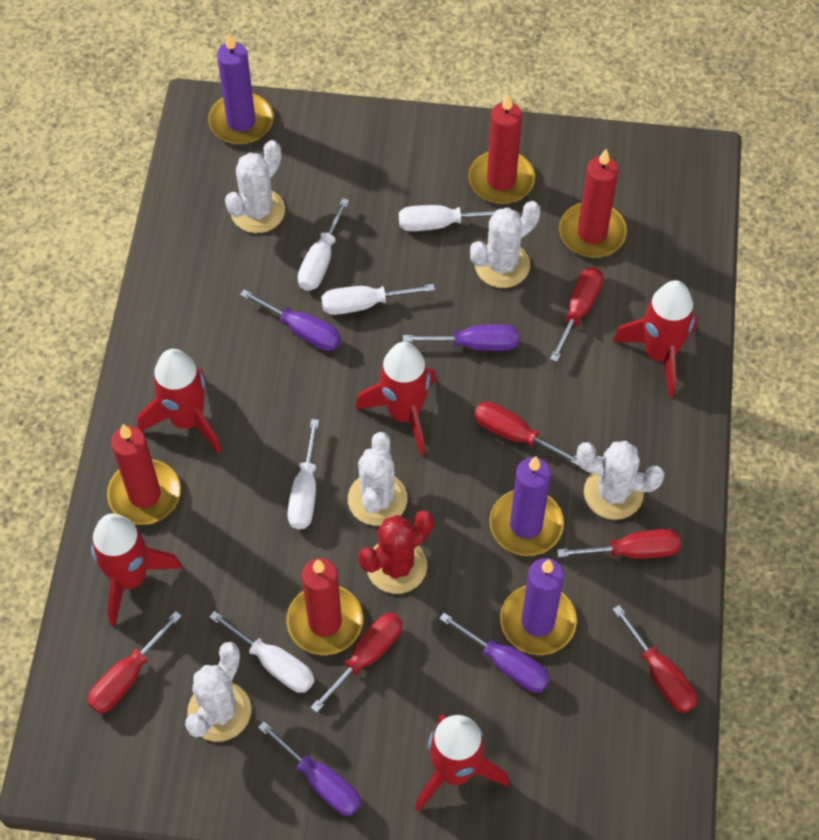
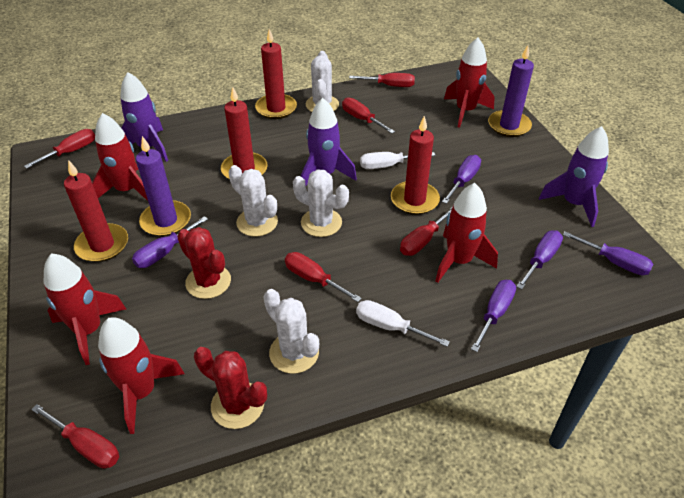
purple candle: 3 -> 2
purple rocket: 0 -> 3
purple screwdriver: 4 -> 5
red cactus: 1 -> 2
white cactus: 5 -> 4
white screwdriver: 5 -> 2

